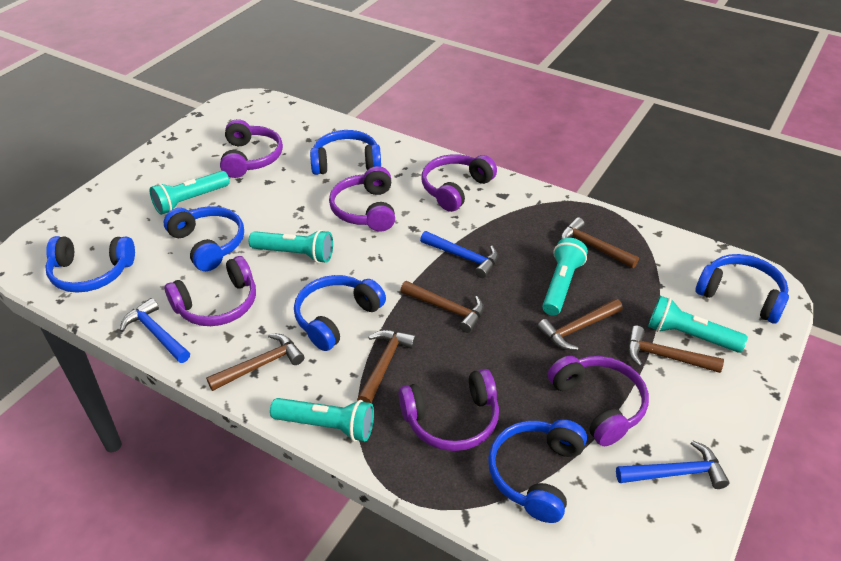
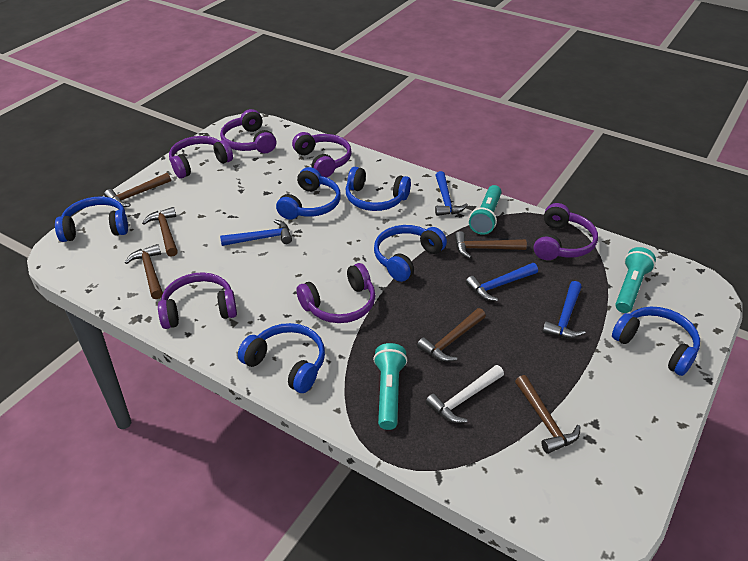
blue hammer: 3 -> 4
turquoise flashlight: 5 -> 3
white hammer: 0 -> 1

